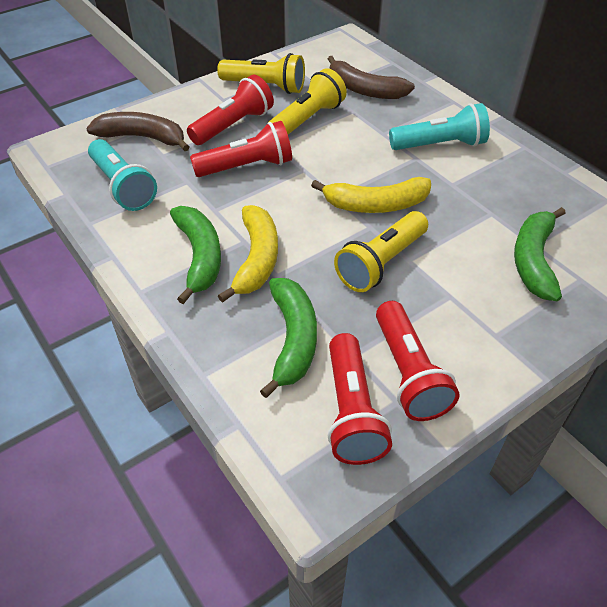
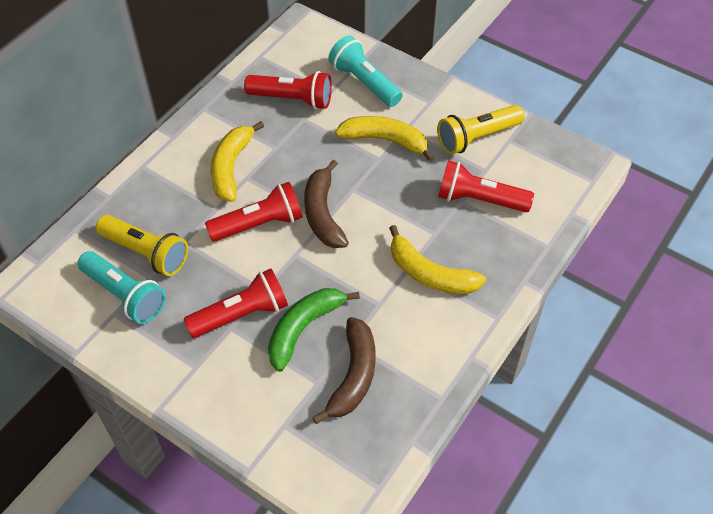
green banana: 3 -> 1
yellow banana: 2 -> 3
yellow flashlight: 3 -> 2

